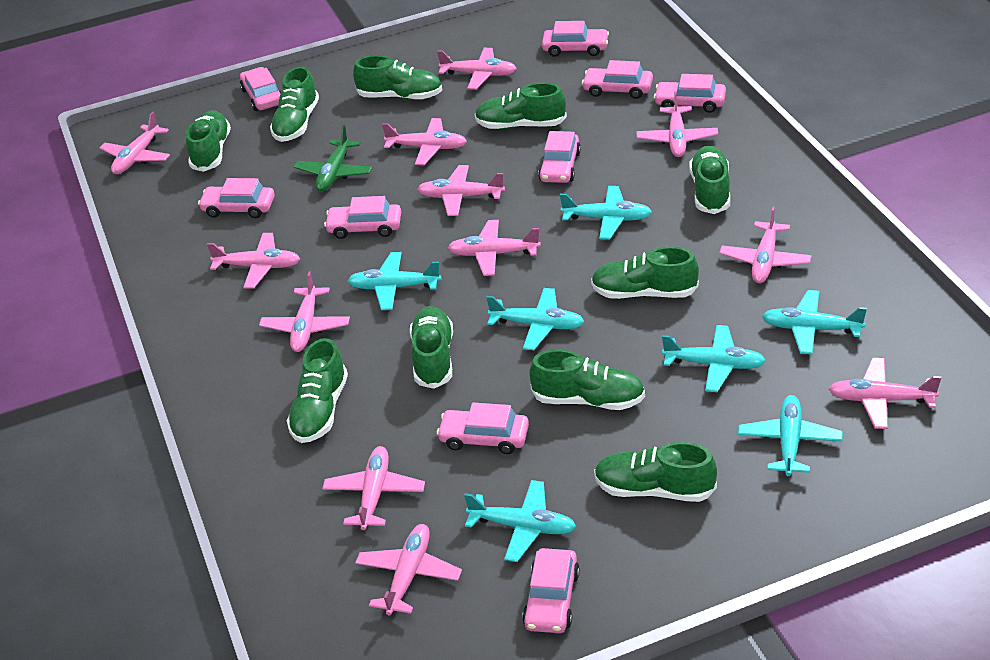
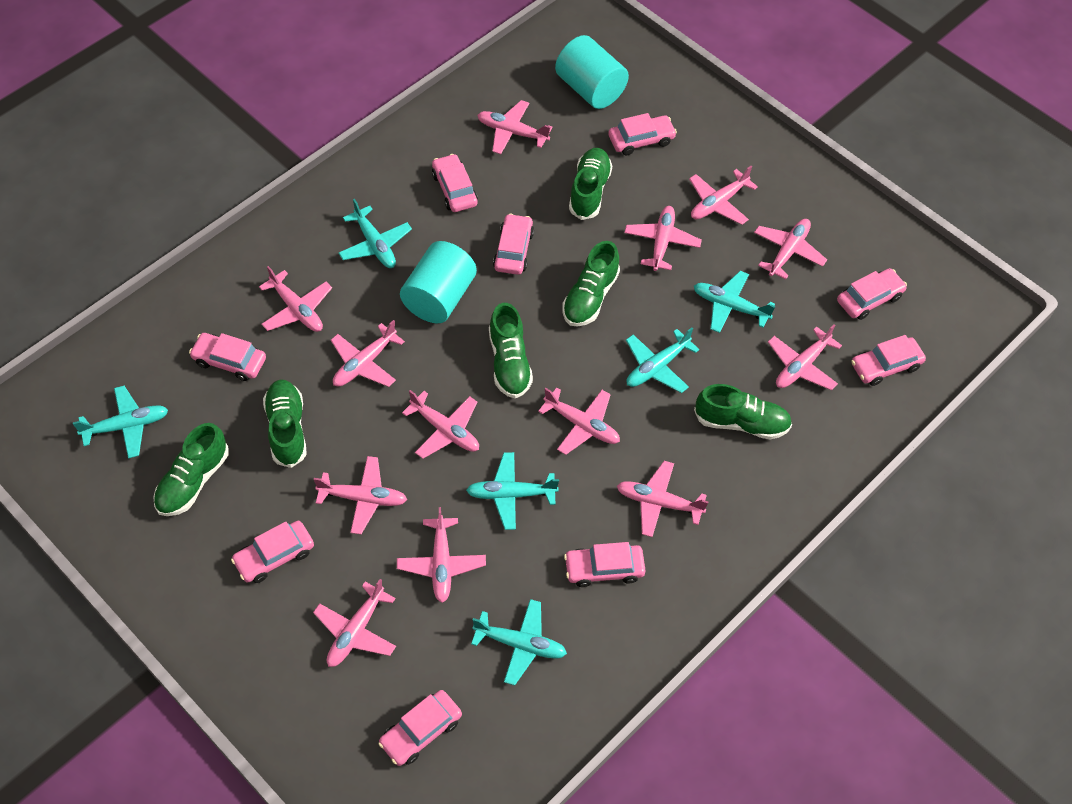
green plane: 1 -> 0
green shoe: 10 -> 6
pink plane: 12 -> 13
turquoise cylinder: 0 -> 2
turquoise plane: 7 -> 6

